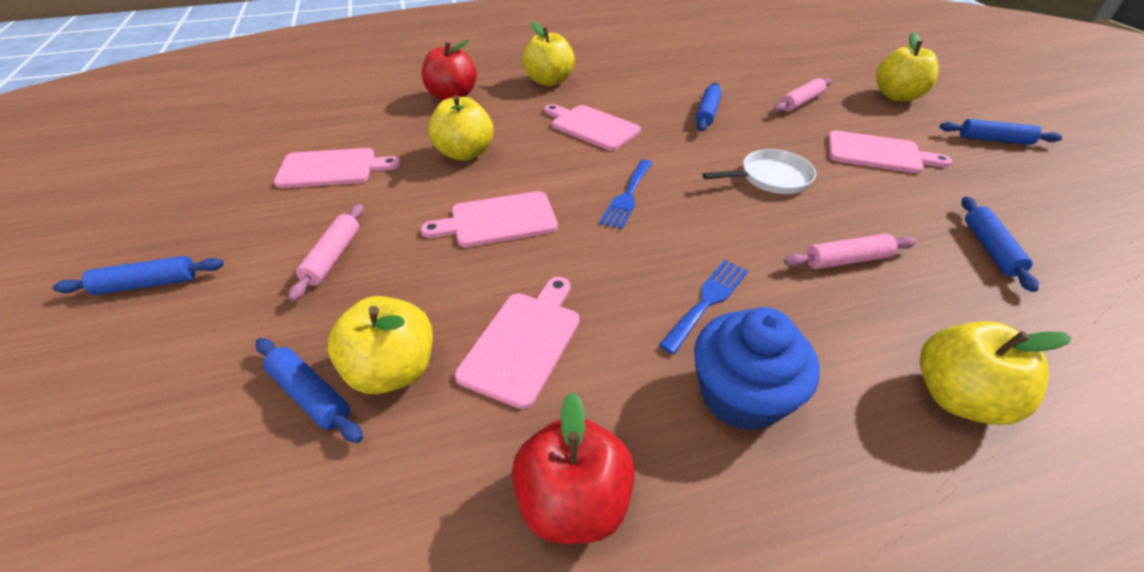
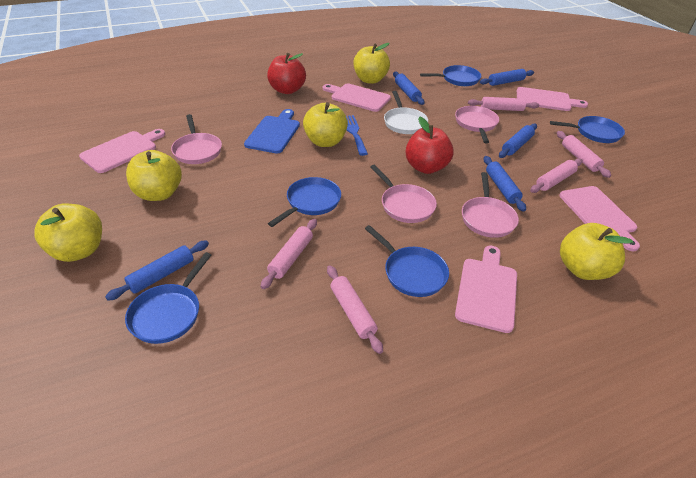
blue cupcake: 1 -> 0
blue cutting board: 0 -> 1
blue fork: 2 -> 1
blue pan: 0 -> 5
pink pan: 0 -> 4
pink rolling pin: 3 -> 5

